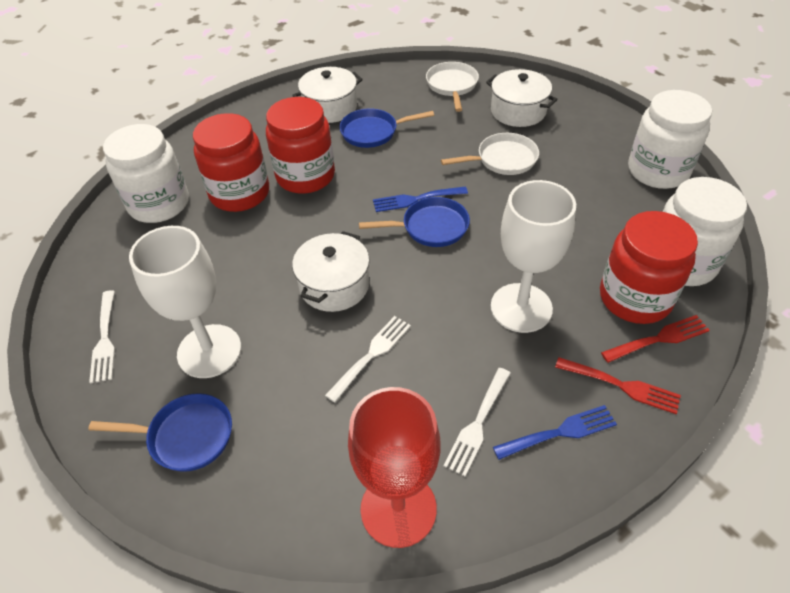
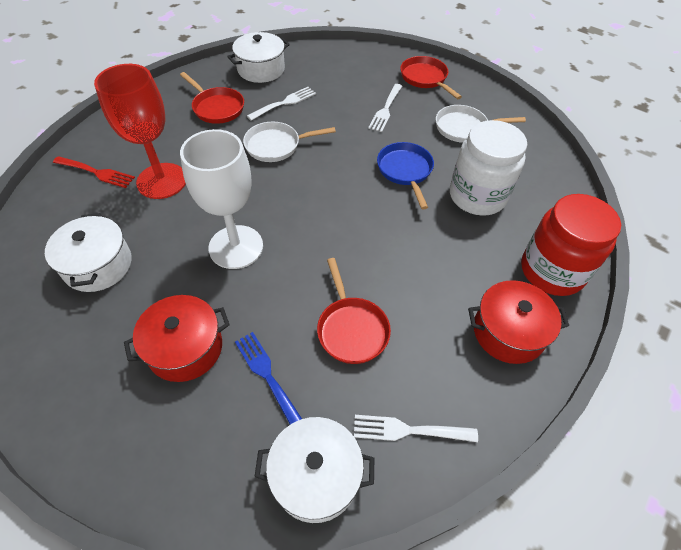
blue fork: 2 -> 1
blue pan: 3 -> 1
red fork: 2 -> 1
red jar: 3 -> 1
red pan: 0 -> 3
red pot: 0 -> 2
white goblet: 2 -> 1
white jar: 3 -> 1

